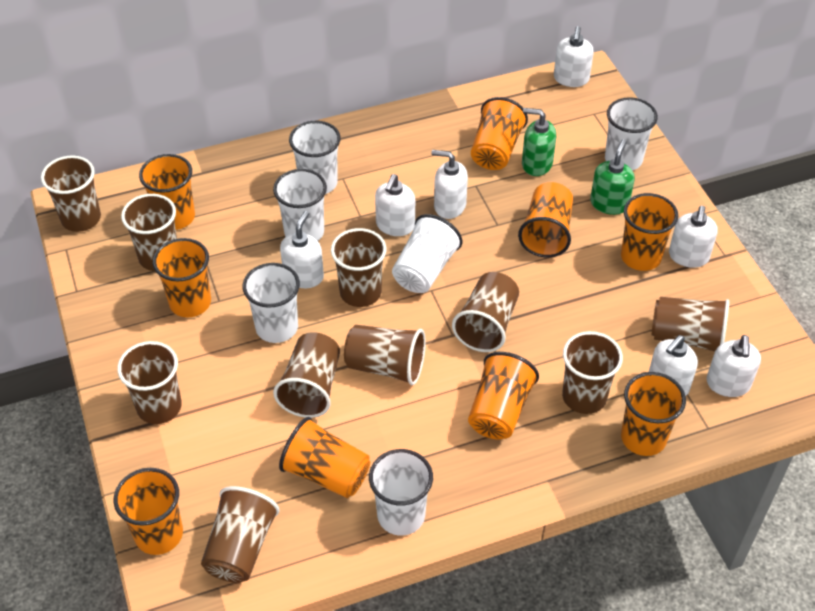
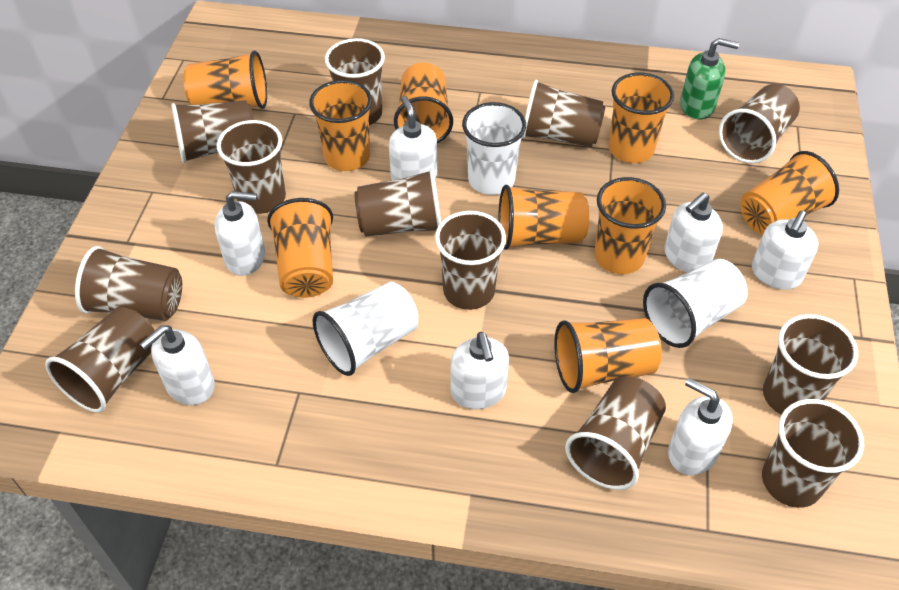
brown cup: 10 -> 12
green soap dispenser: 2 -> 1
white cup: 6 -> 3

